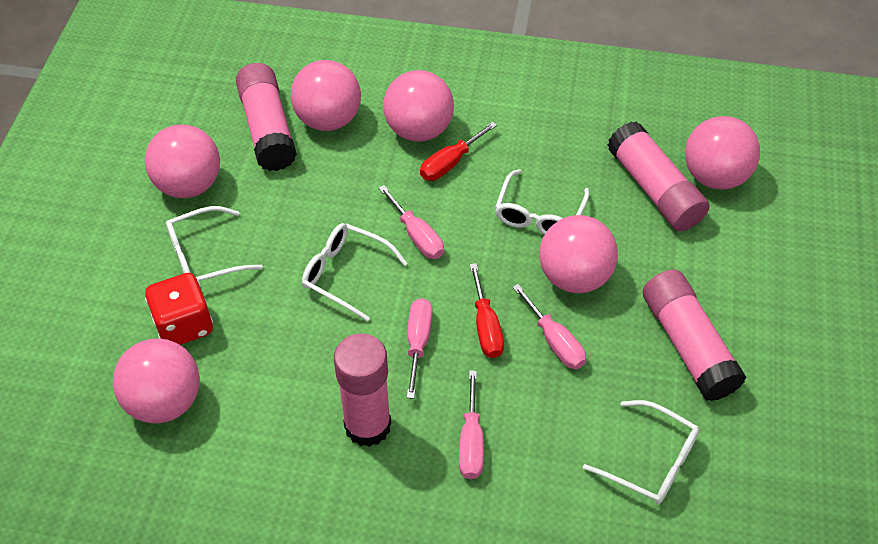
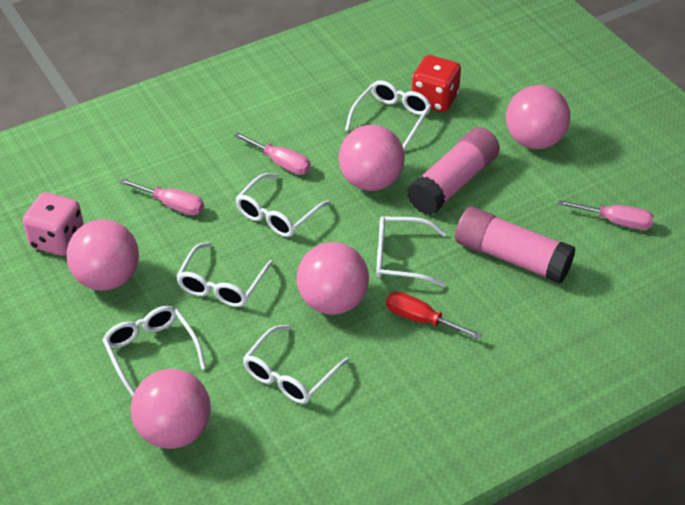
pink ball: 6 -> 5
pink dice: 0 -> 1
pink glue stick: 4 -> 2
pink screwdriver: 4 -> 3
red screwdriver: 2 -> 1
white glasses: 4 -> 6

